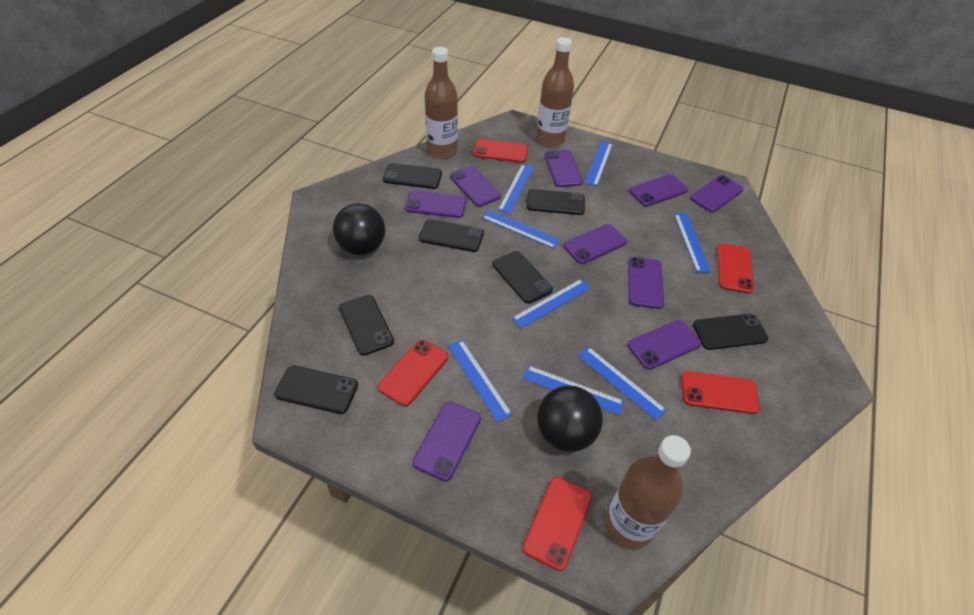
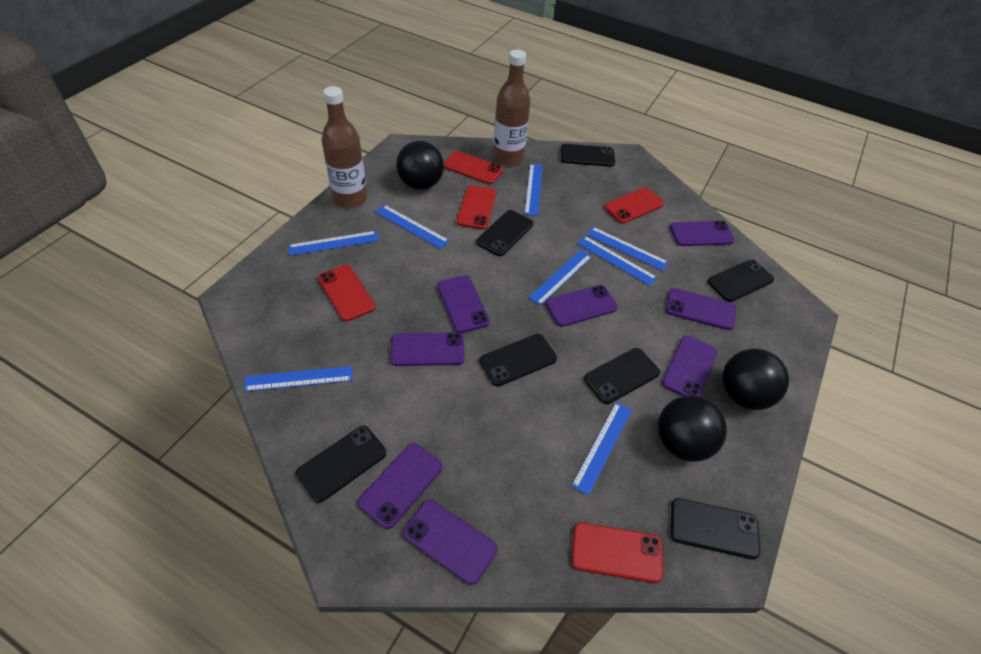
black ball: 2 -> 3
brown bottle: 3 -> 2
purple phone: 9 -> 8

